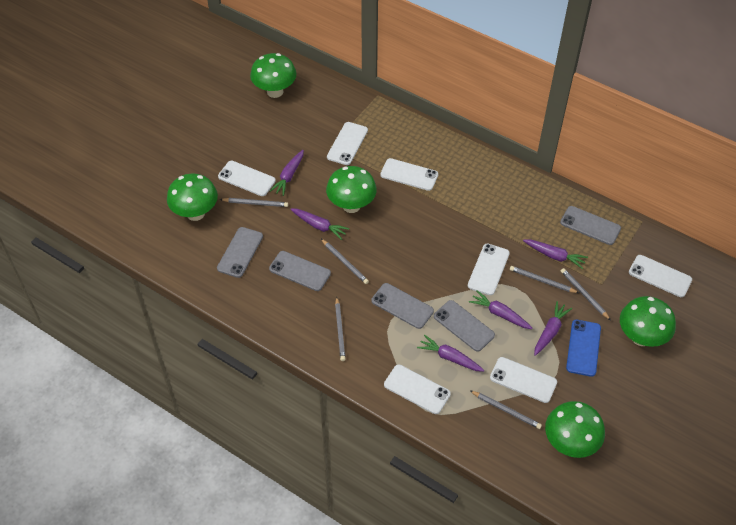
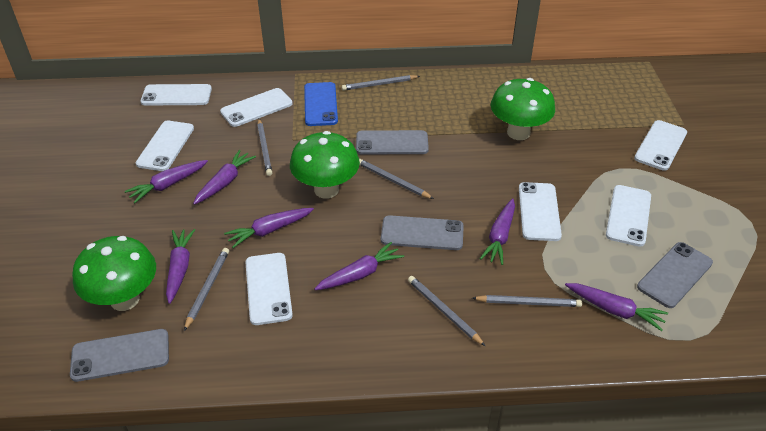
green mushroom: 5 -> 3
grey phone: 5 -> 4
purple carrot: 6 -> 7

